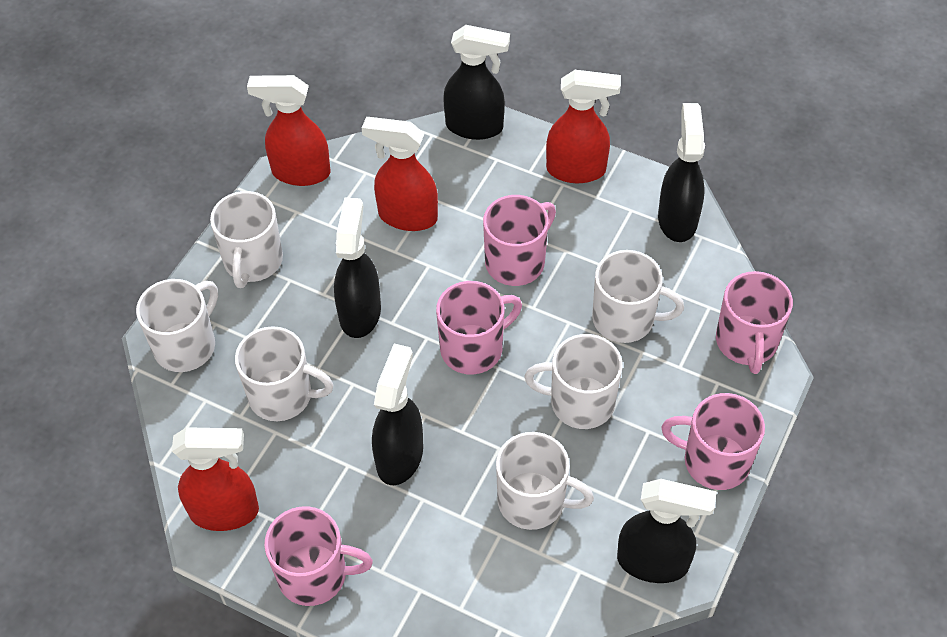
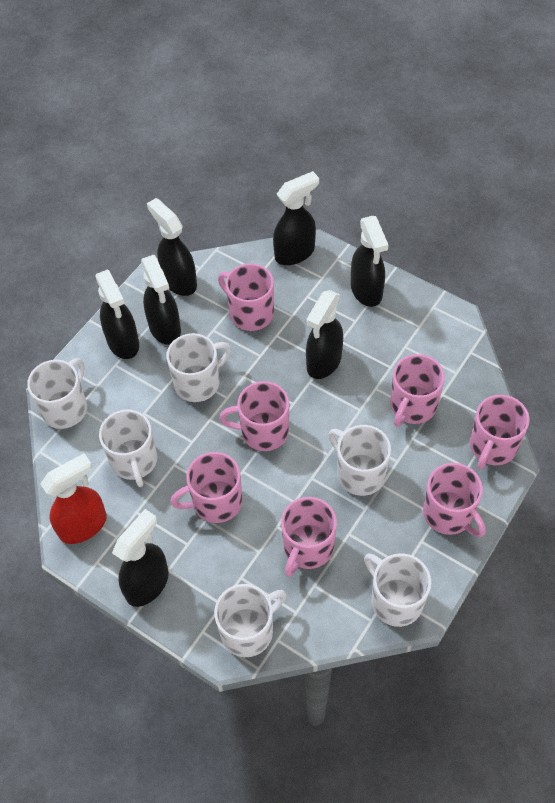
black spray bottle: 5 -> 7
pink mug: 5 -> 7
red spray bottle: 4 -> 1

